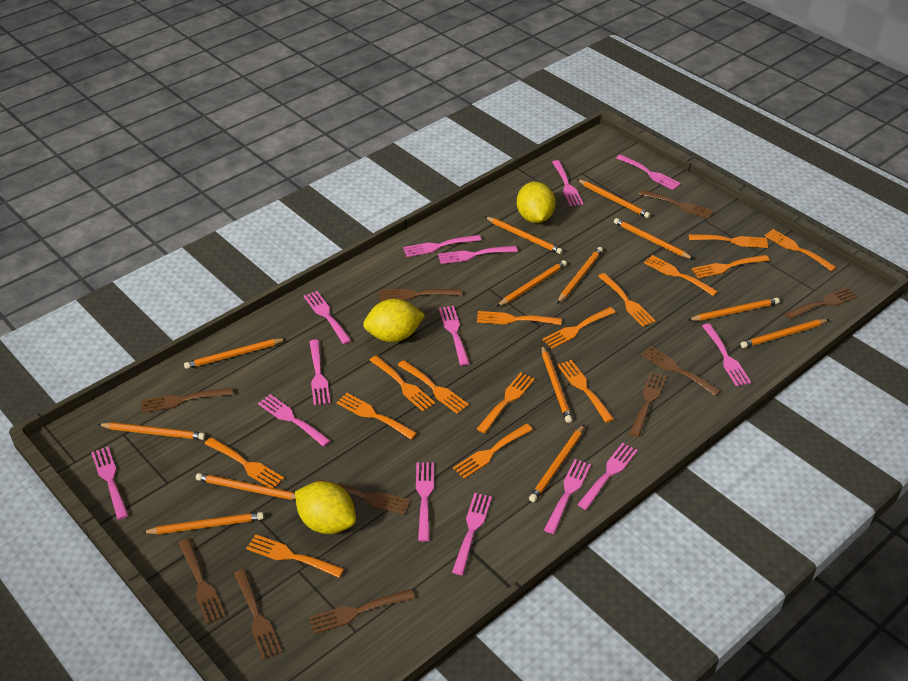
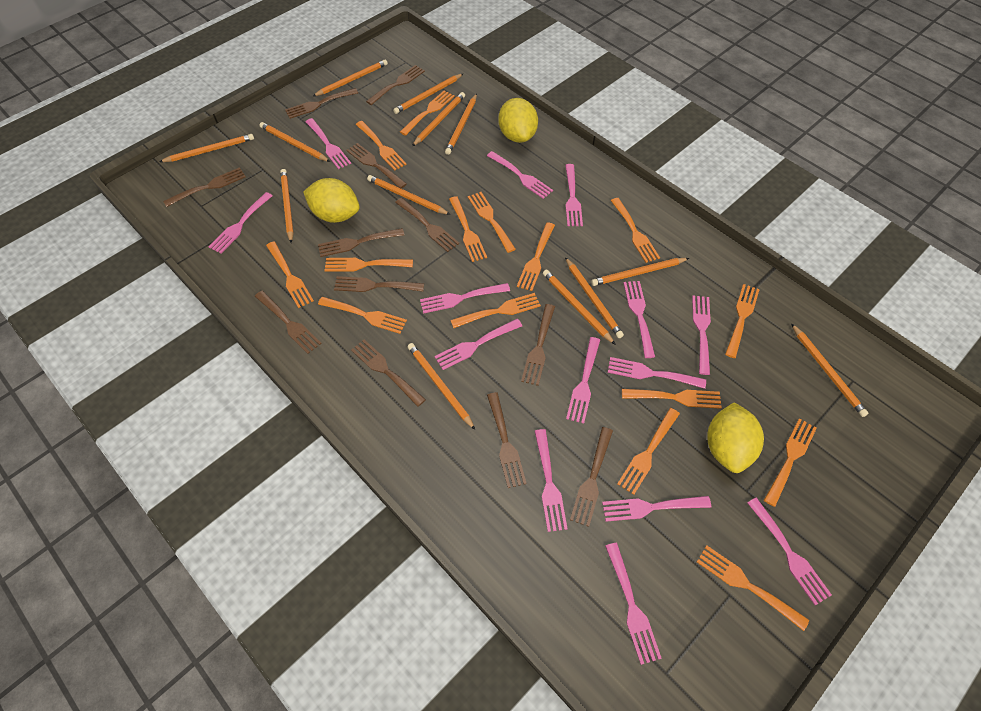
brown fork: 10 -> 12

